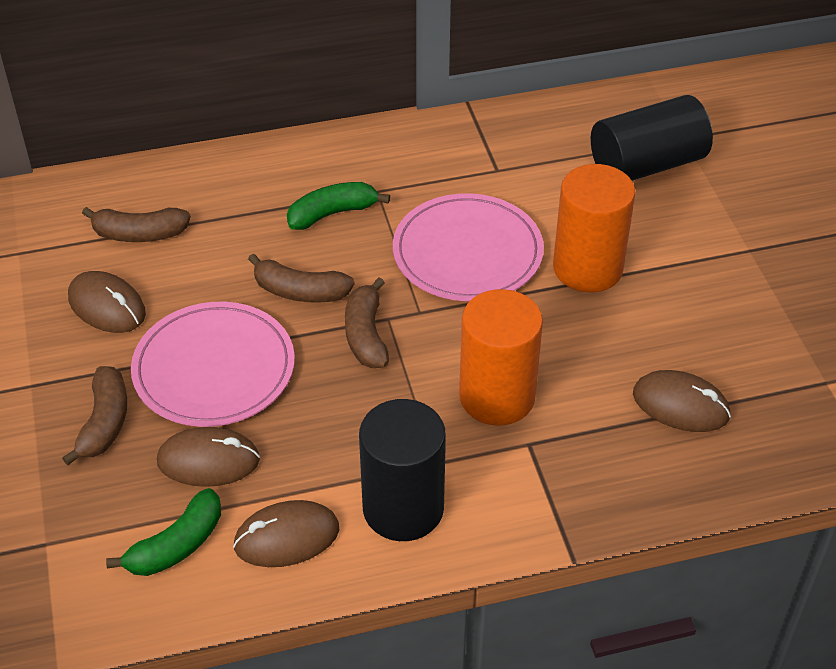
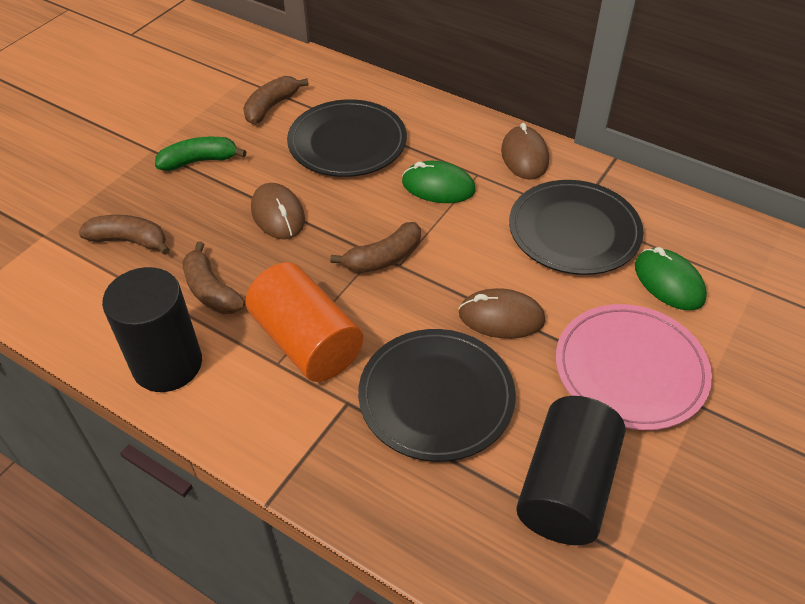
black plate: 0 -> 3
brown mouse: 4 -> 3
green banana: 2 -> 1
green mouse: 0 -> 2
orange cylinder: 2 -> 1
pink plate: 2 -> 1

